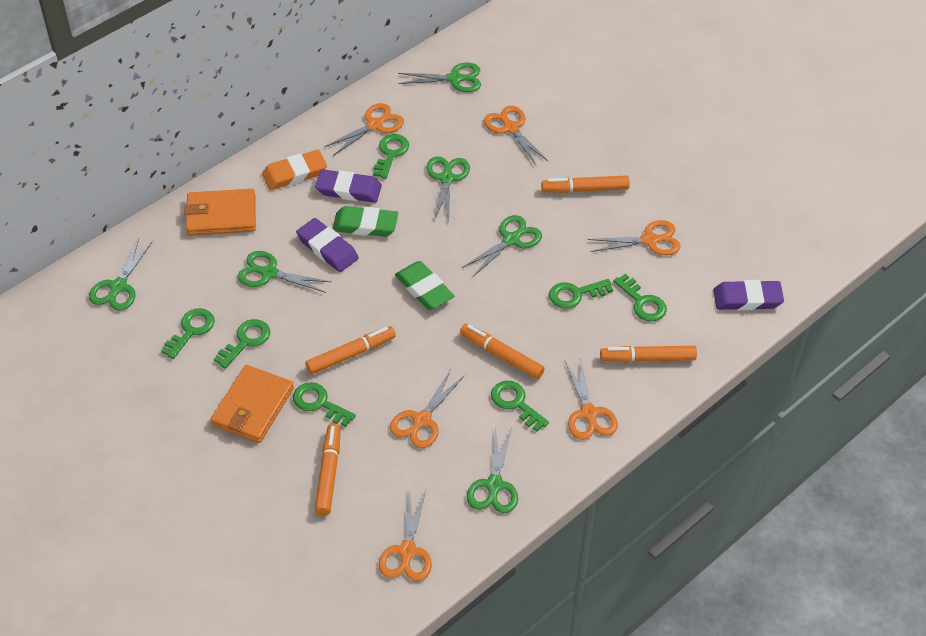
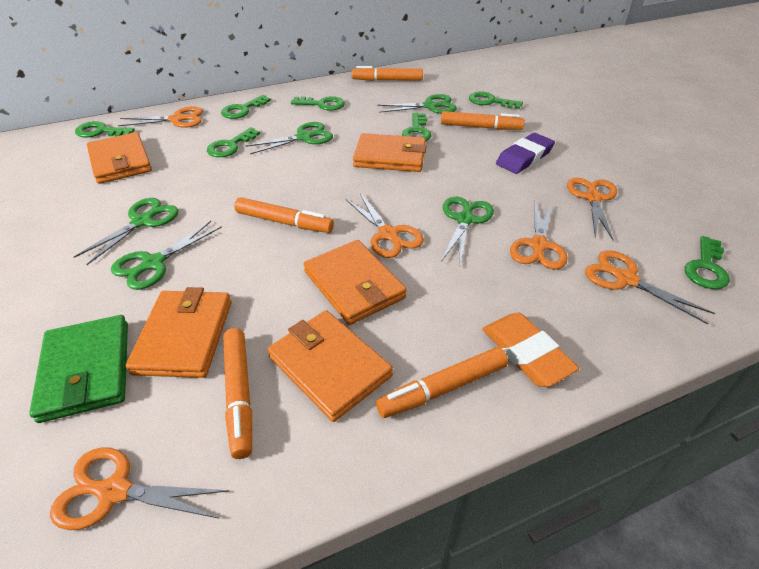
green eraser: 2 -> 0
green scissors: 6 -> 5
green wallet: 0 -> 1
orange wallet: 2 -> 5
purple eraser: 3 -> 1

